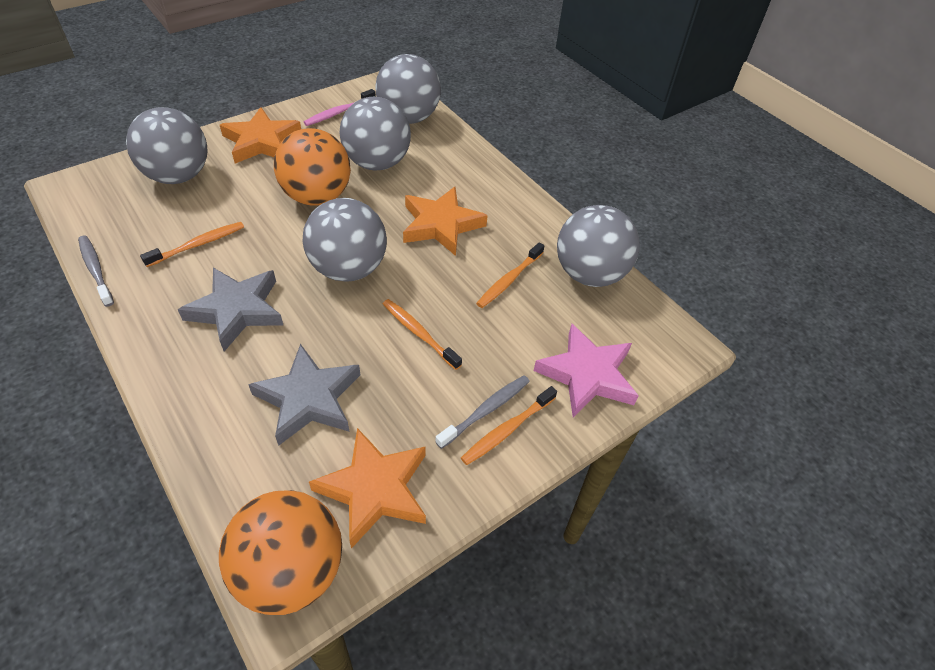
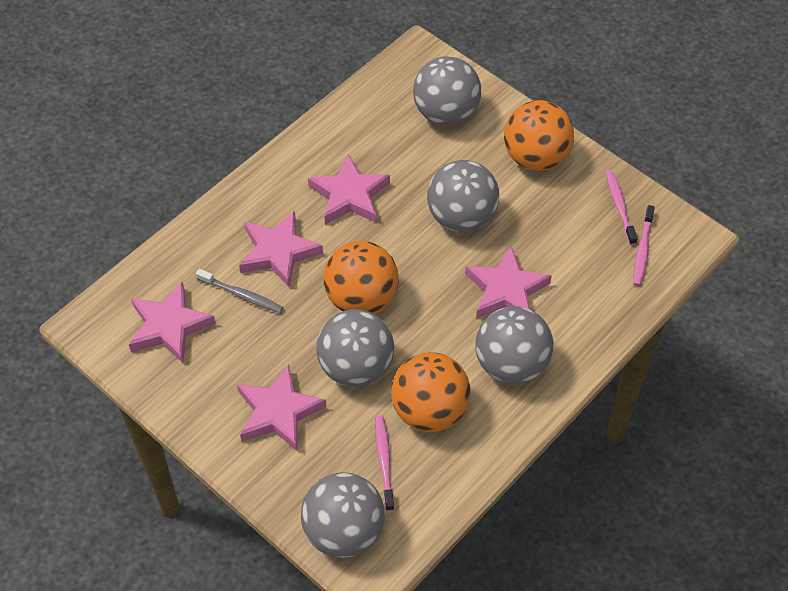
grey star: 2 -> 0
grey toothbrush: 2 -> 1
orange ball: 2 -> 3
orange star: 3 -> 0
orange toothbrush: 4 -> 0
pink star: 1 -> 5
pink toothbrush: 1 -> 3

